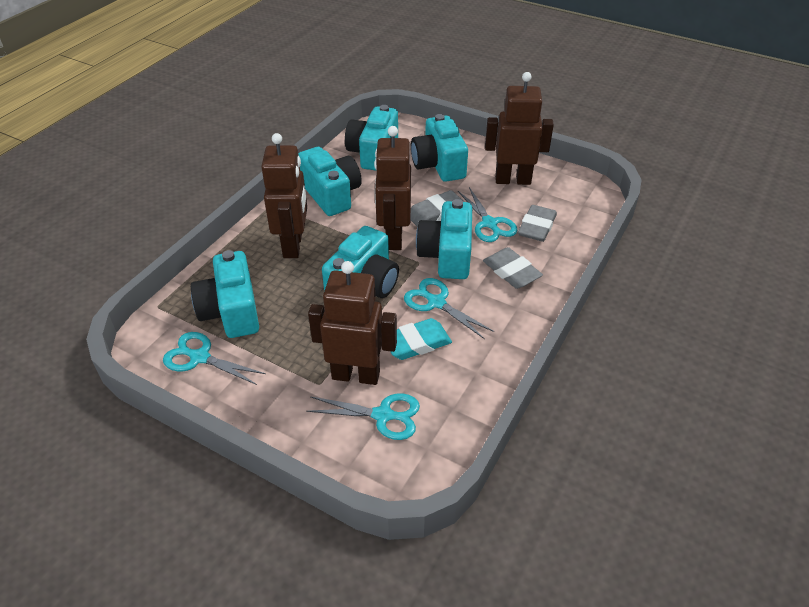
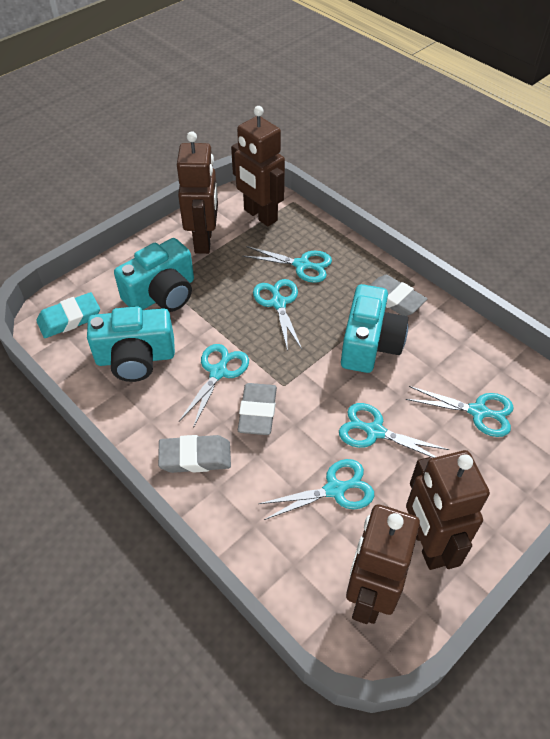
turquoise camera: 6 -> 3
turquoise scissors: 4 -> 6

